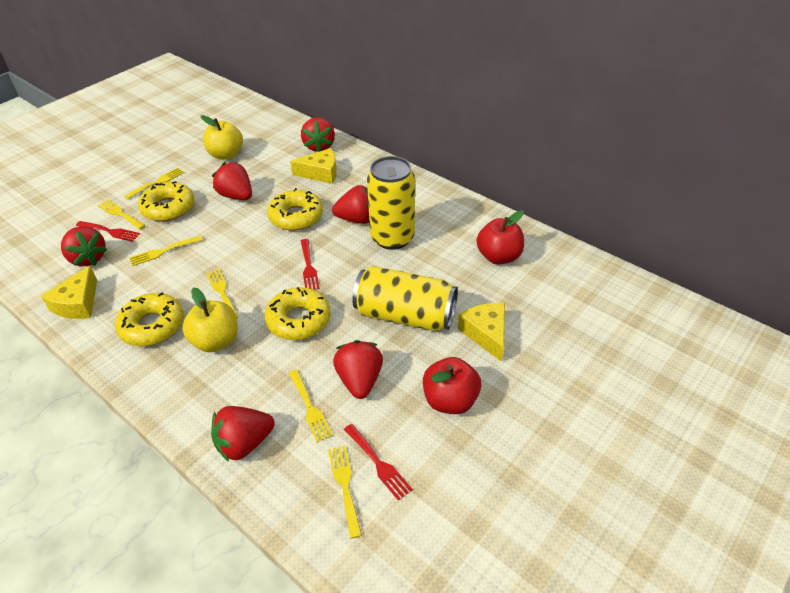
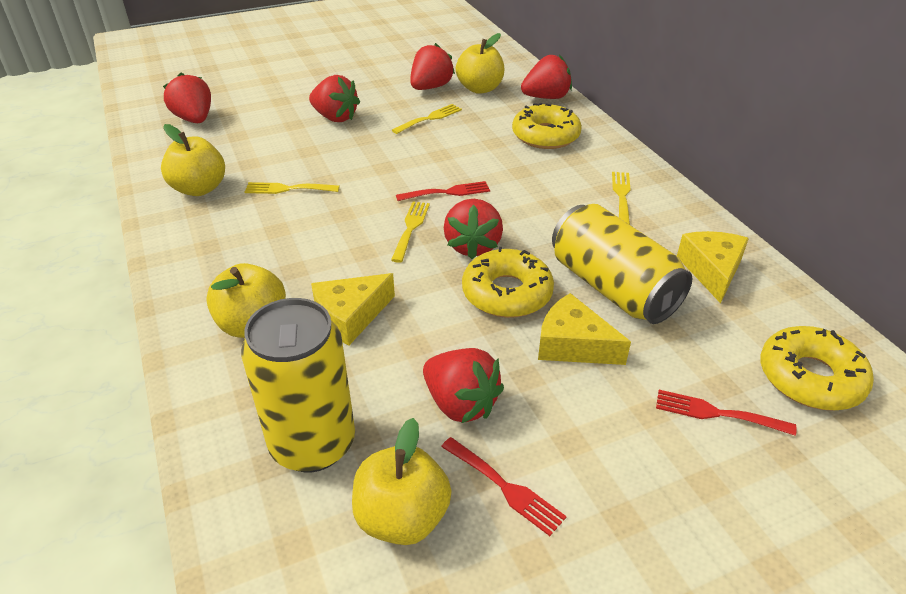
red apple: 2 -> 0
yellow apple: 2 -> 4
yellow donut: 4 -> 3
yellow fork: 6 -> 4

